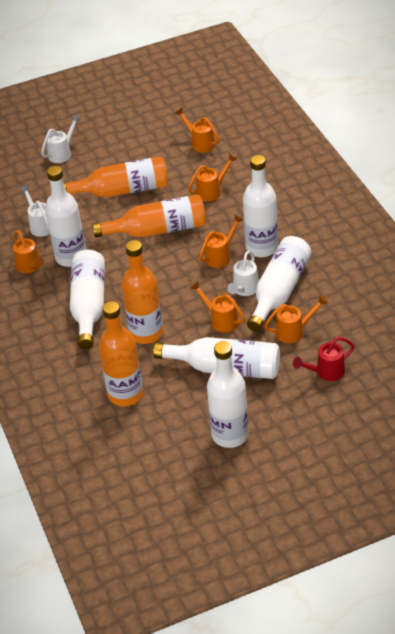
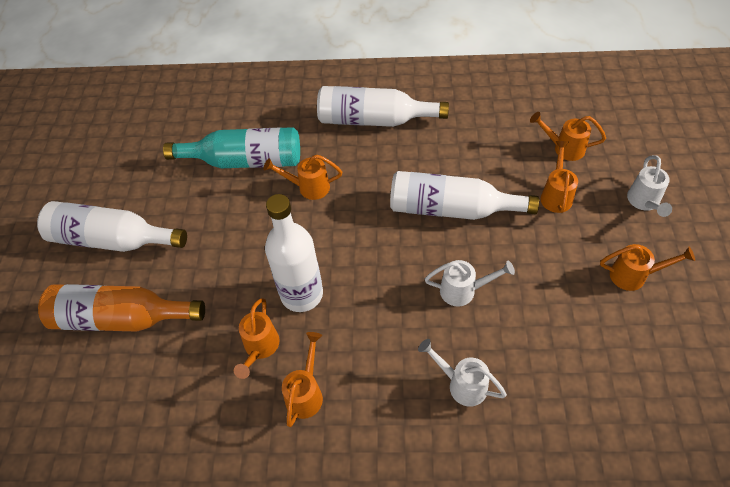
orange bottle: 4 -> 1
red watering can: 1 -> 0
turquoise bottle: 0 -> 1
white bottle: 6 -> 4

